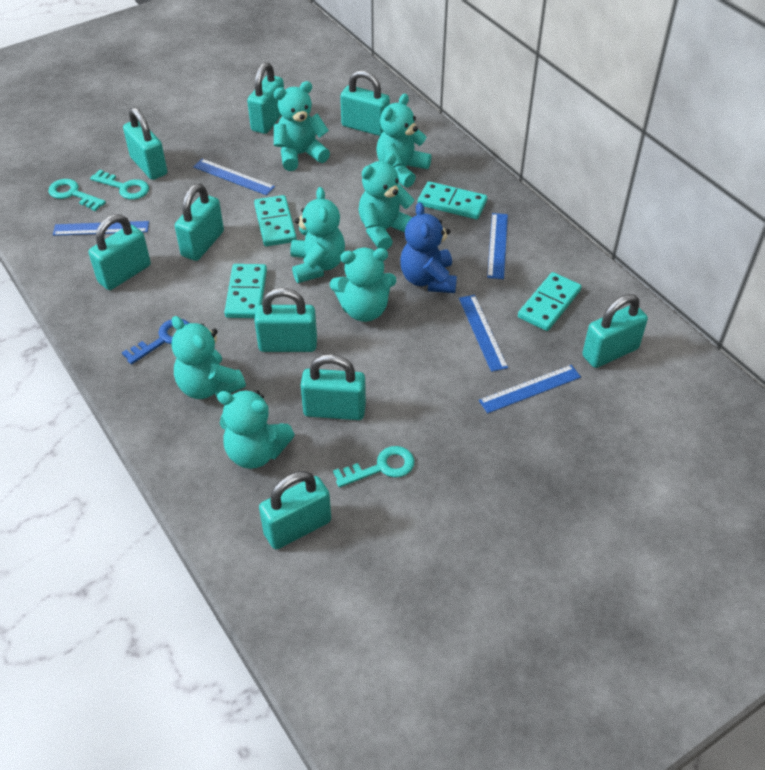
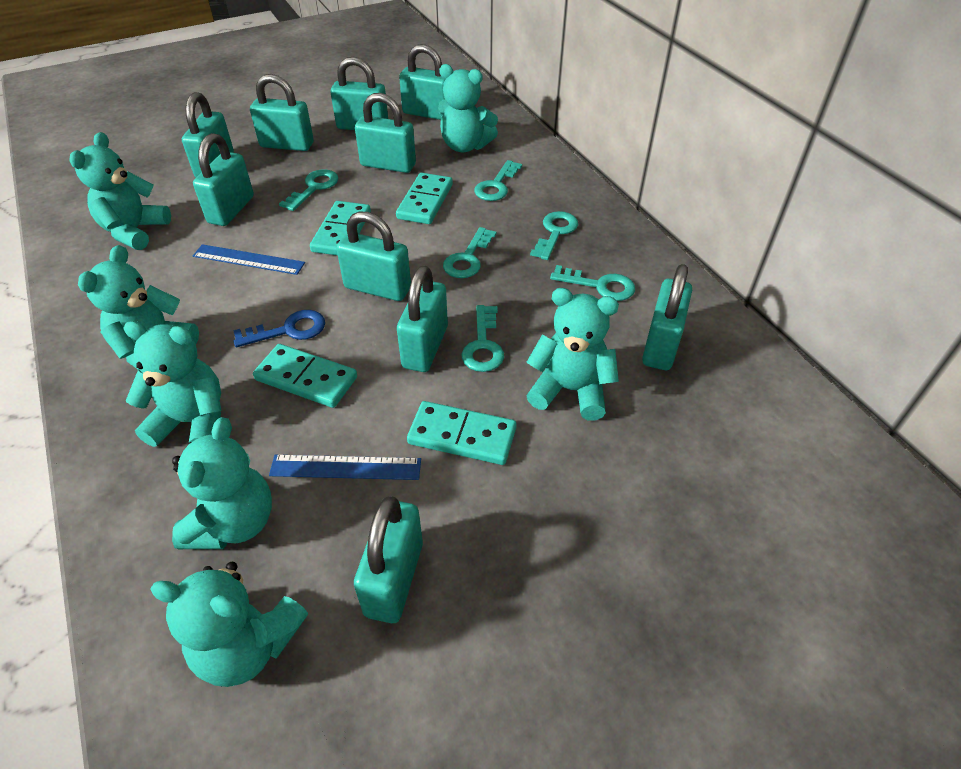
blue ruler: 5 -> 2
blue teddy bear: 1 -> 0
turquoise key: 3 -> 6
turquoise padlock: 9 -> 10

